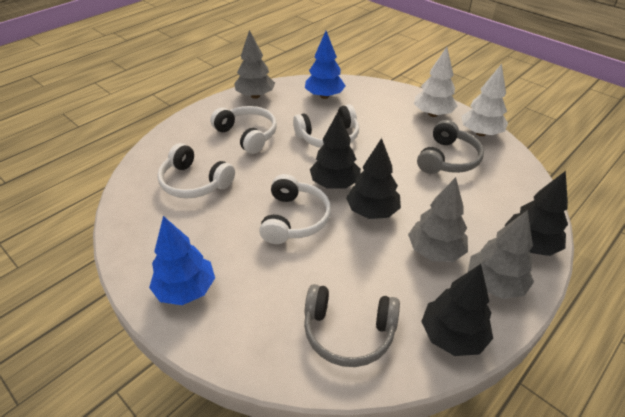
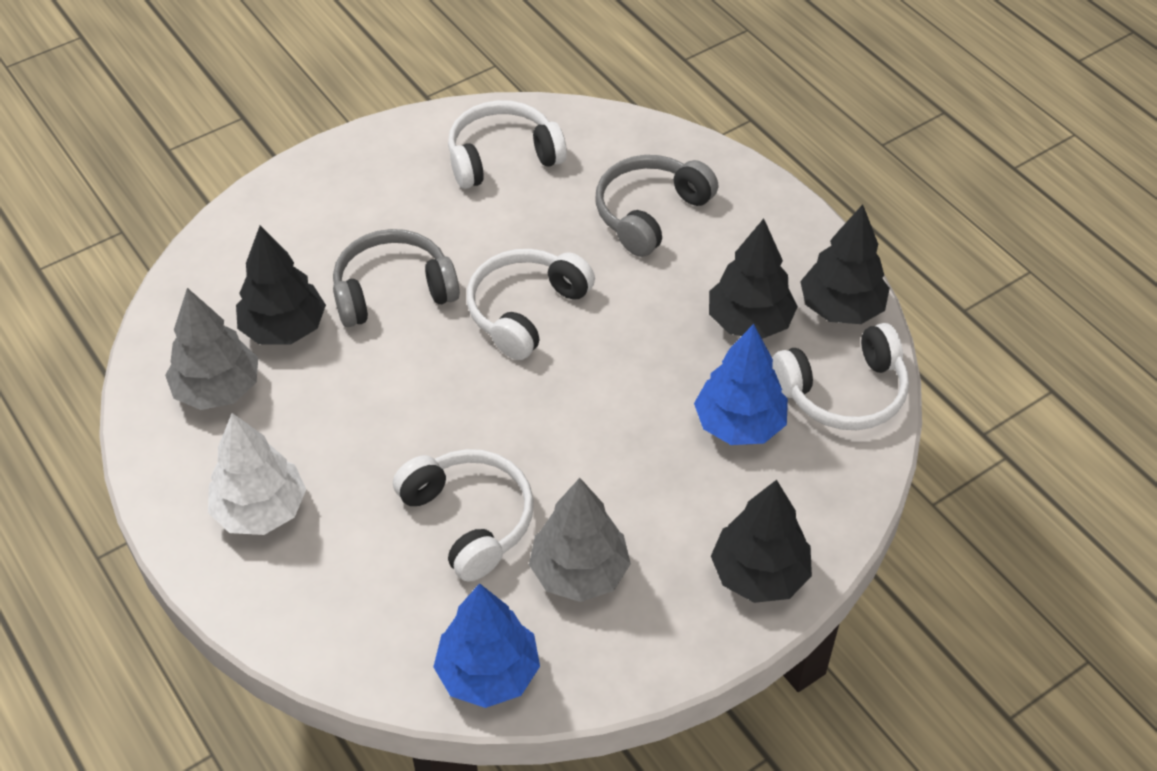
grey tree: 3 -> 2
white tree: 2 -> 1

